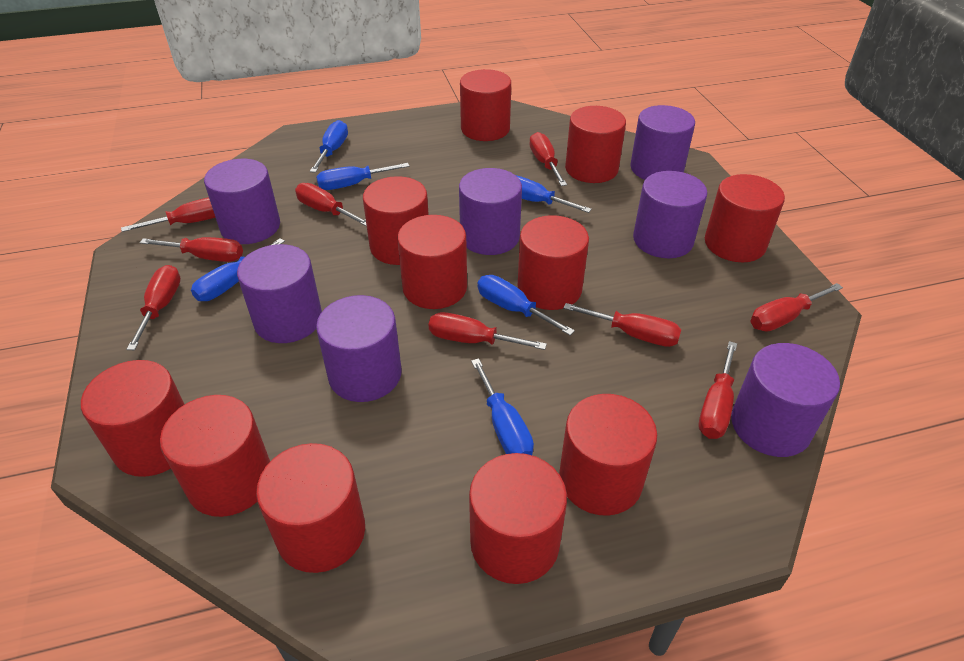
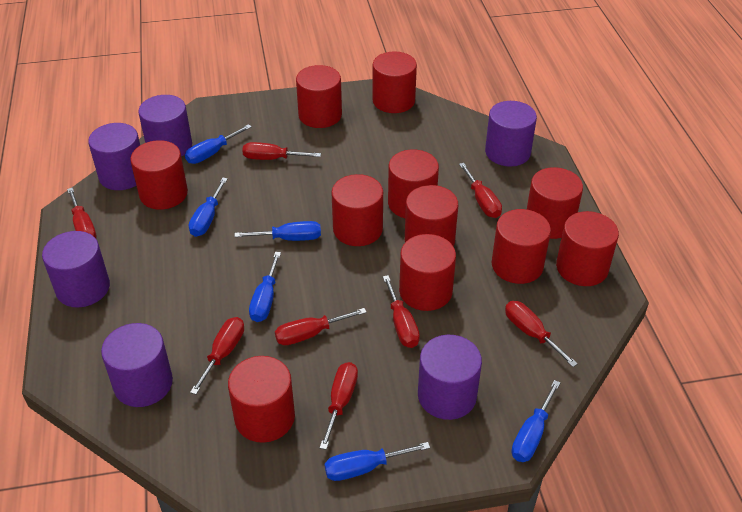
purple cylinder: 7 -> 6
red screwdriver: 9 -> 8

